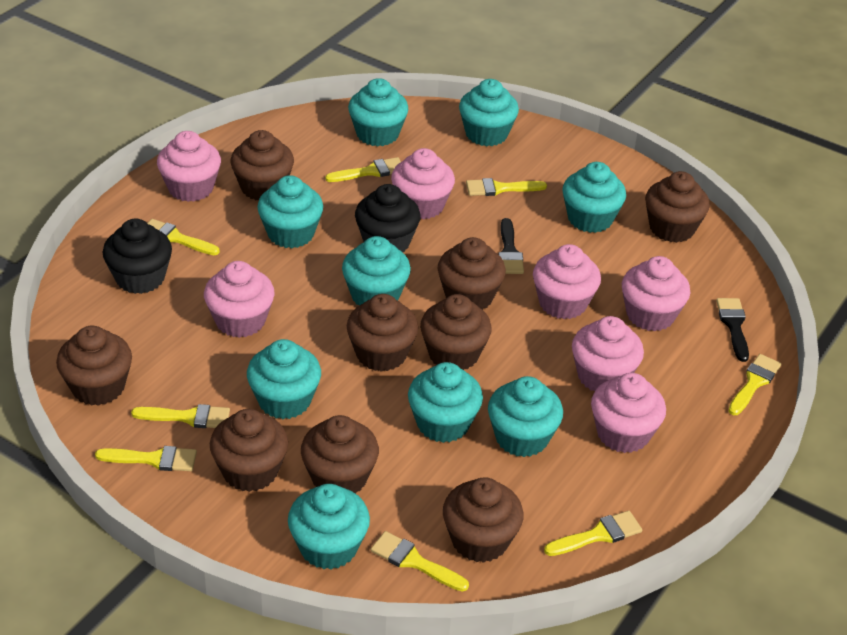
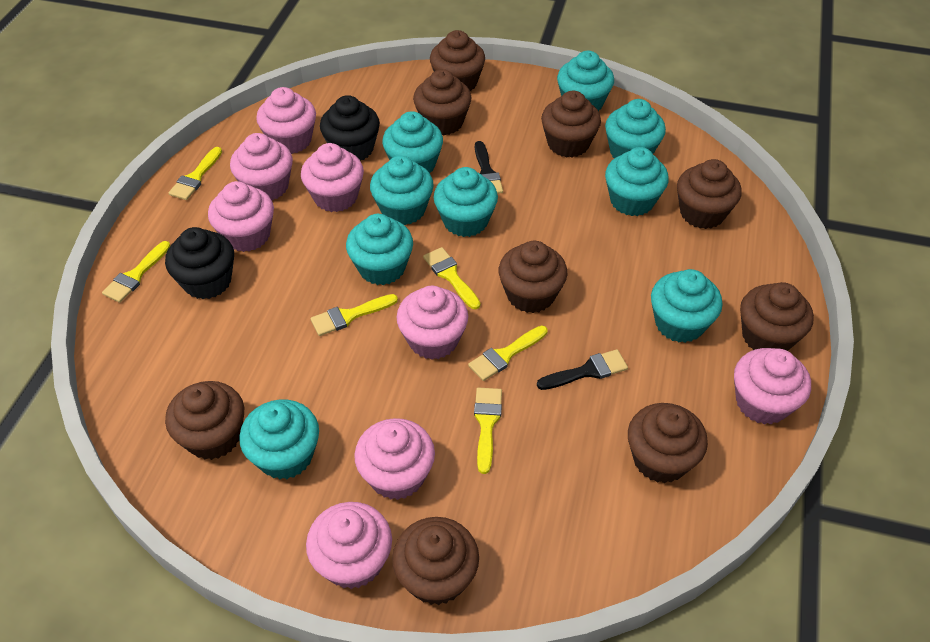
pink cupcake: 7 -> 8
yellow brush: 8 -> 6

